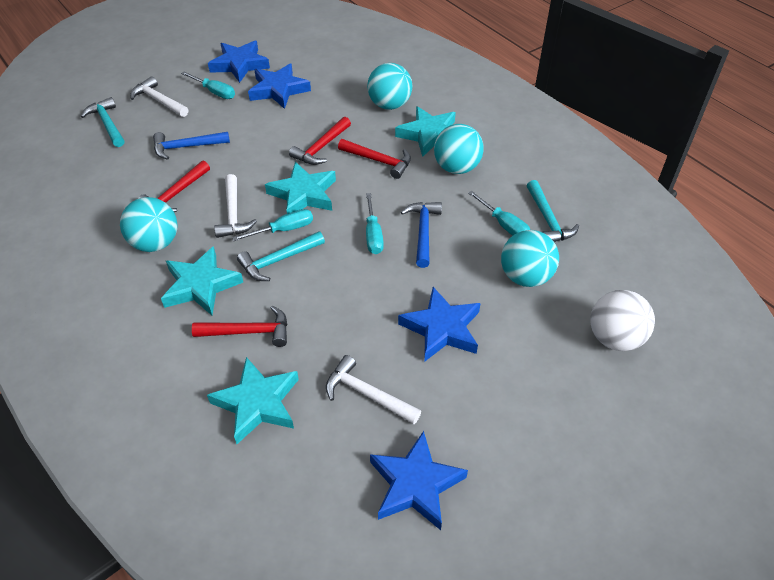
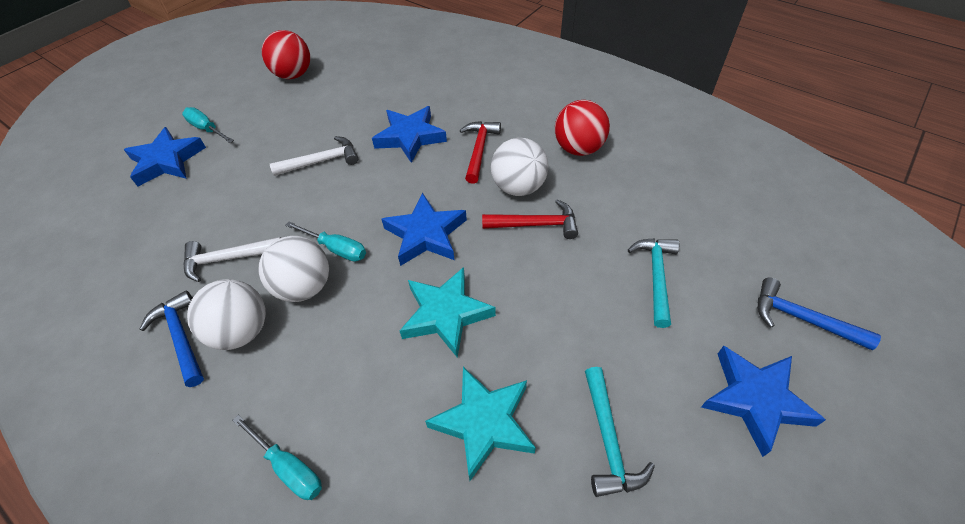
red ball: 0 -> 2
red hammer: 4 -> 2
turquoise ball: 4 -> 0
turquoise hammer: 3 -> 2
turquoise screwdriver: 4 -> 3
turquoise star: 4 -> 2
white ball: 1 -> 3
white hammer: 3 -> 2

